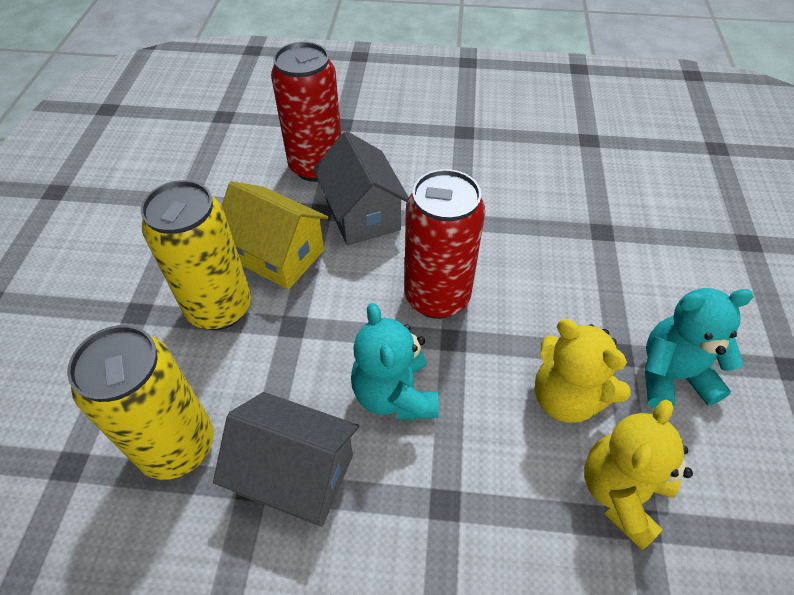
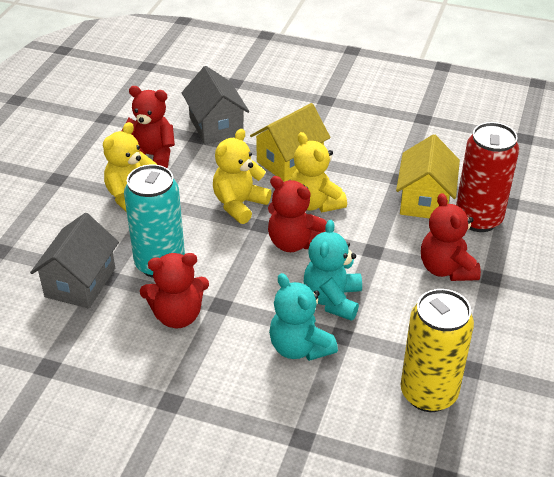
red can: 2 -> 1
red teddy bear: 0 -> 4
turquoise can: 0 -> 1
yellow can: 2 -> 1
yellow house: 1 -> 2
yellow teddy bear: 2 -> 3

